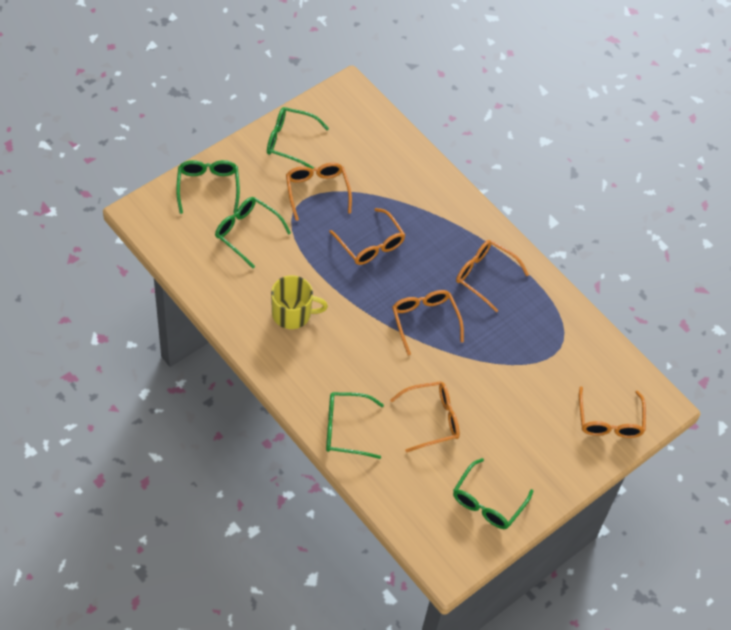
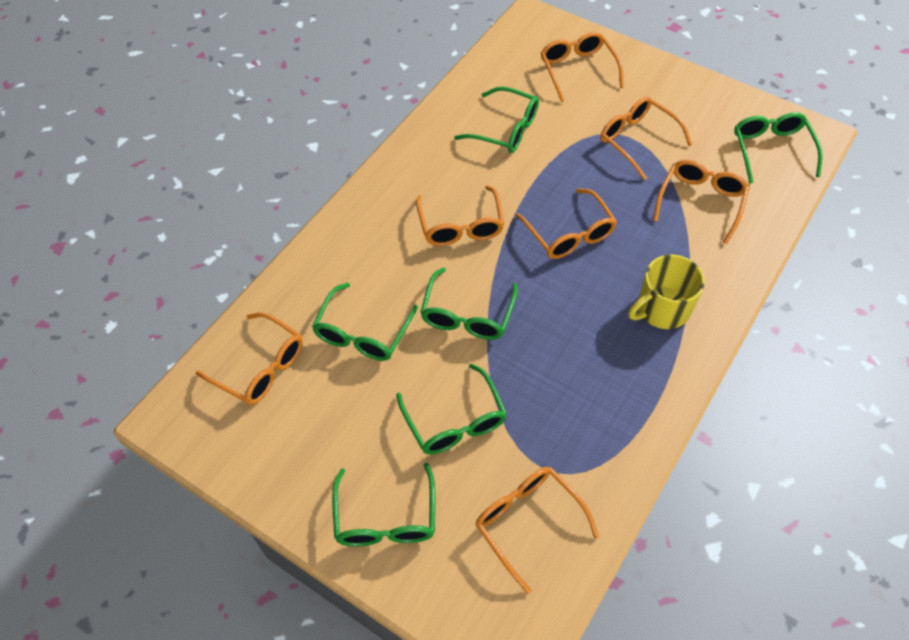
green glasses: 5 -> 6
orange glasses: 6 -> 7

